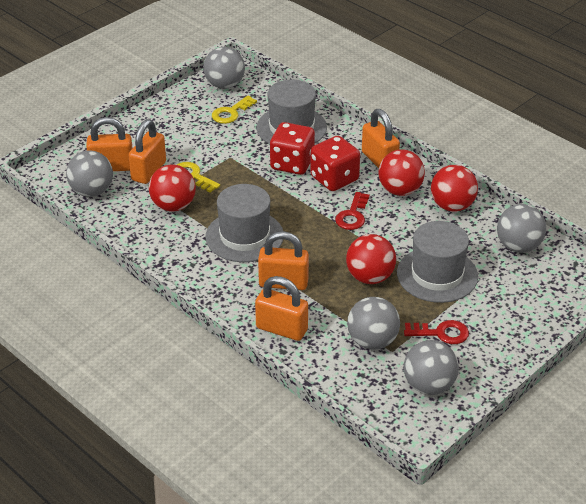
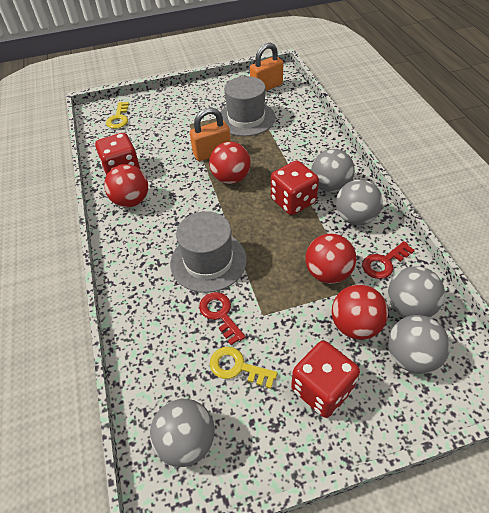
grey hat: 3 -> 2
orange padlock: 5 -> 2
red dice: 2 -> 3

